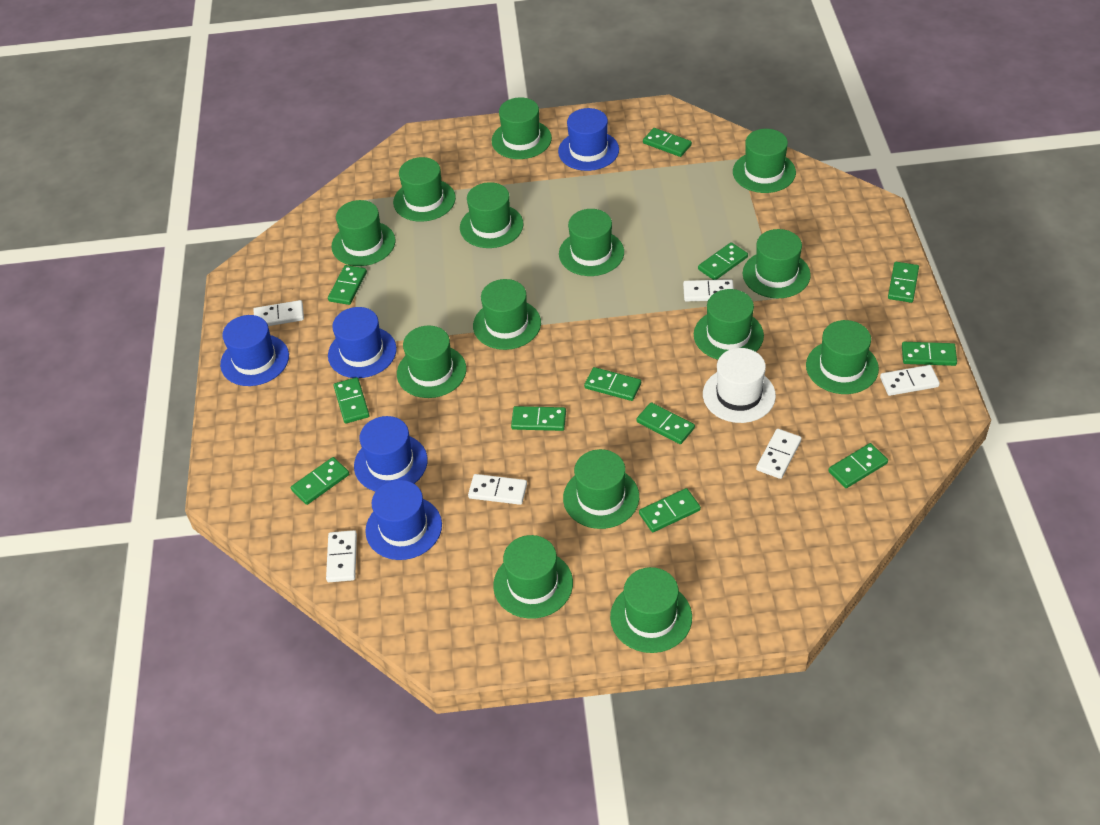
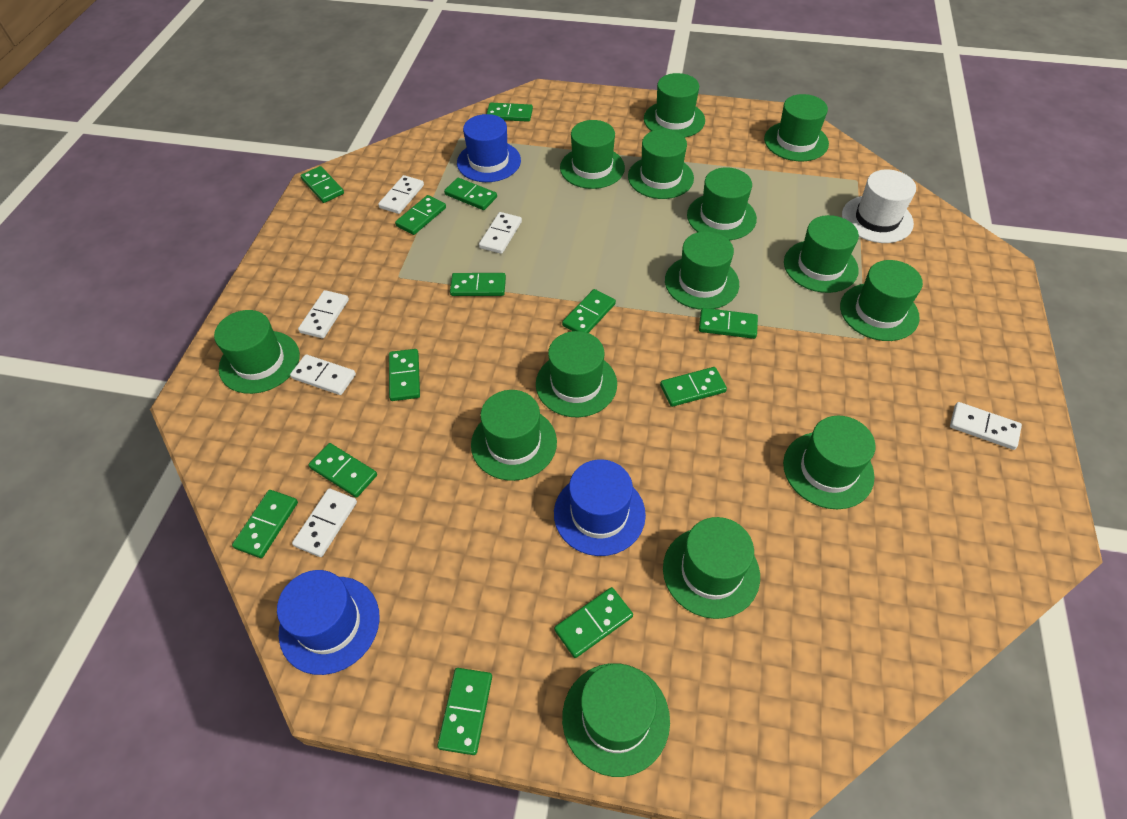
blue hat: 5 -> 3
green domino: 12 -> 13

